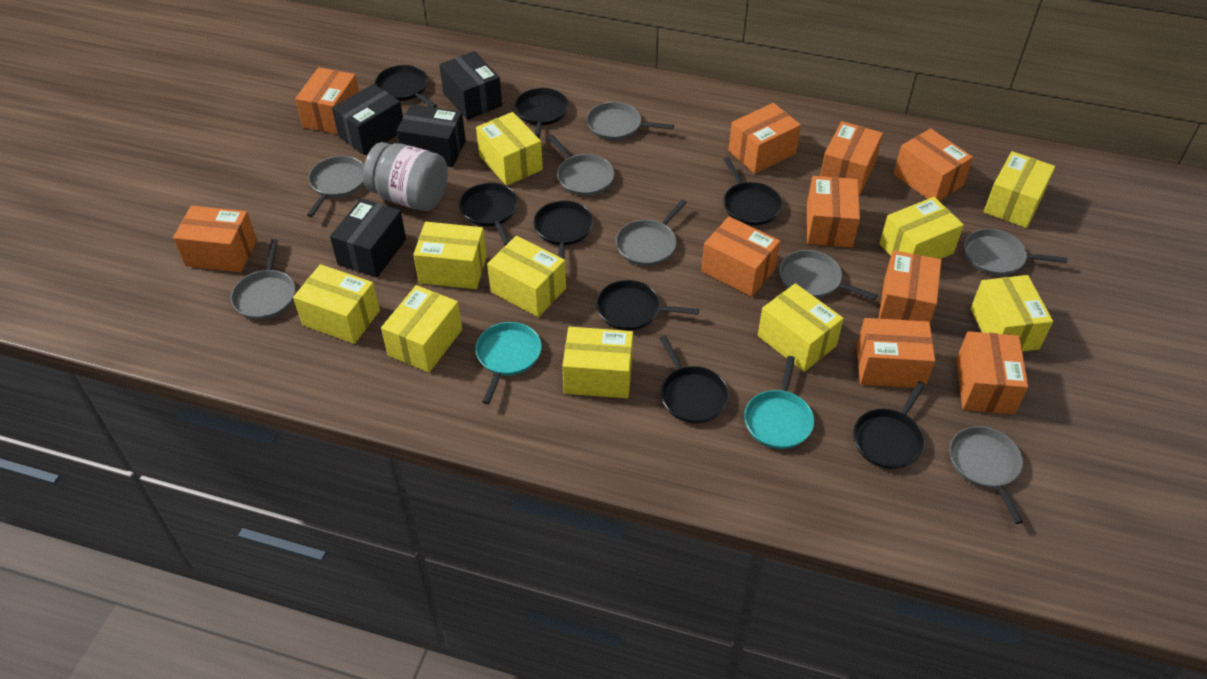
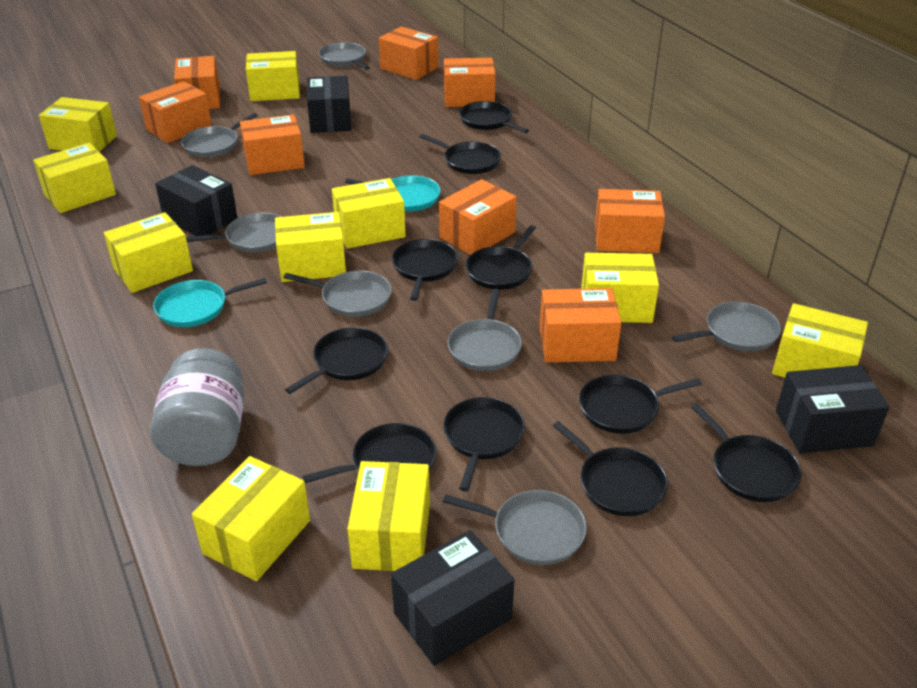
black pan: 8 -> 10
grey pan: 8 -> 7
orange box: 10 -> 8

